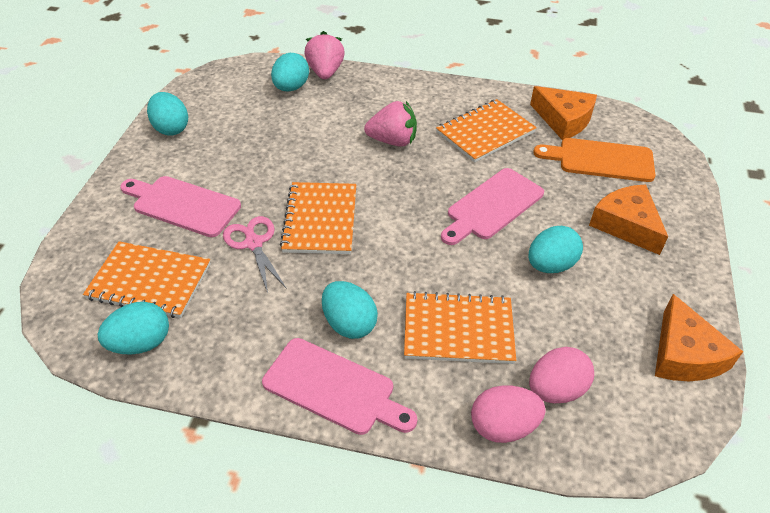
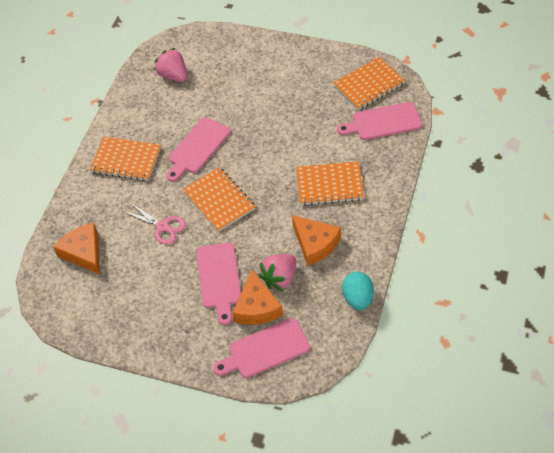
orange cutting board: 1 -> 0
pink cutting board: 3 -> 4
pink egg: 2 -> 0
turquoise egg: 5 -> 1

